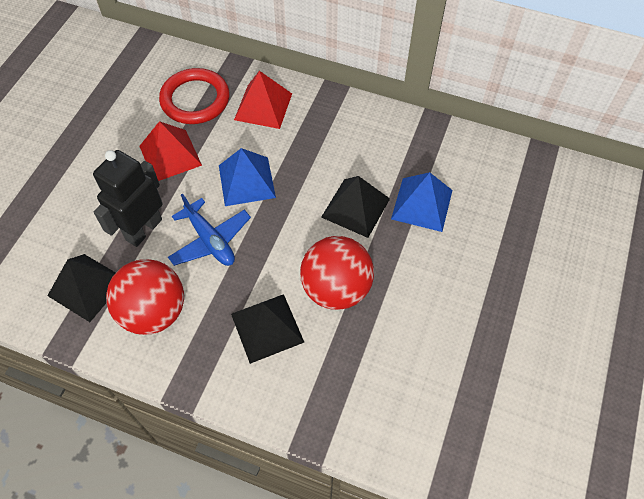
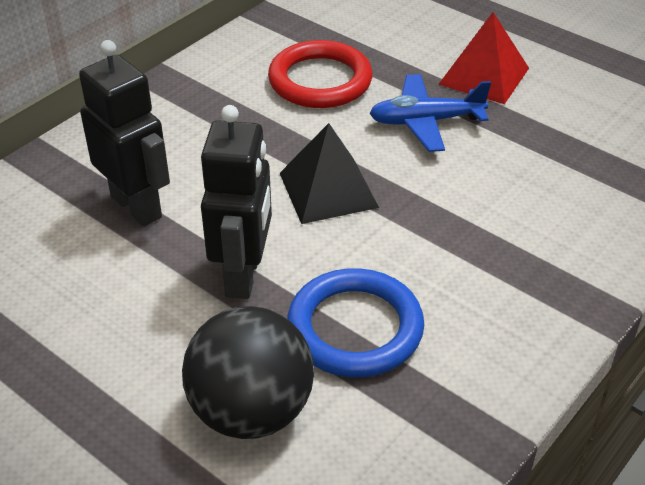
black ball: 0 -> 1
black pyramid: 3 -> 1
black robot: 1 -> 2
blue pyramid: 2 -> 0
blue ring: 0 -> 1
red ball: 2 -> 0
red pyramid: 2 -> 1

